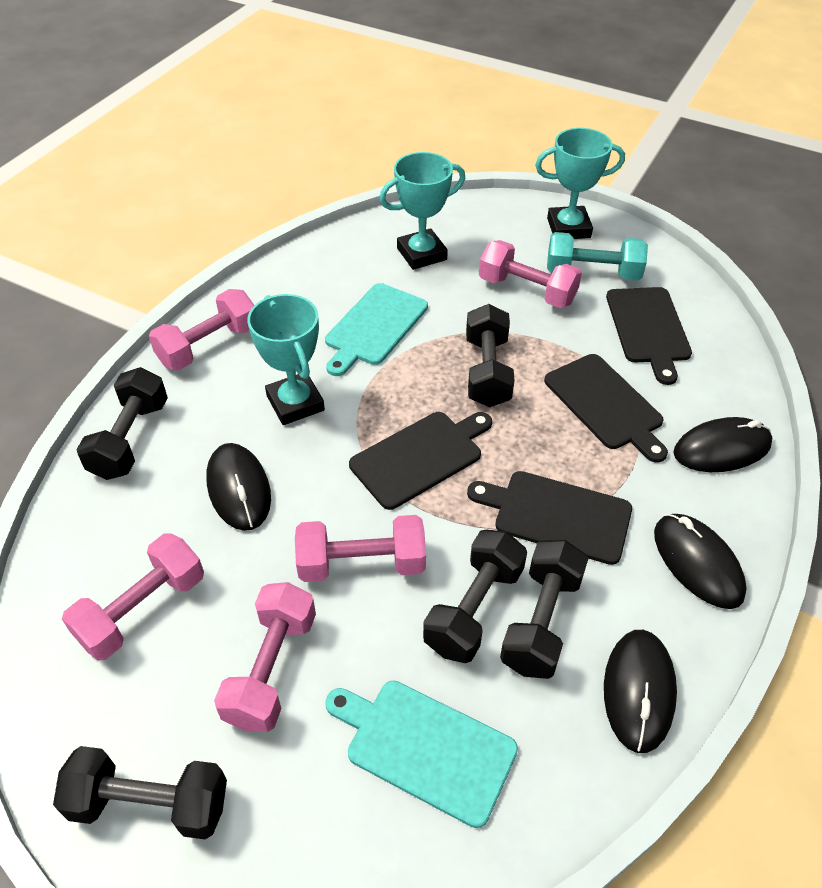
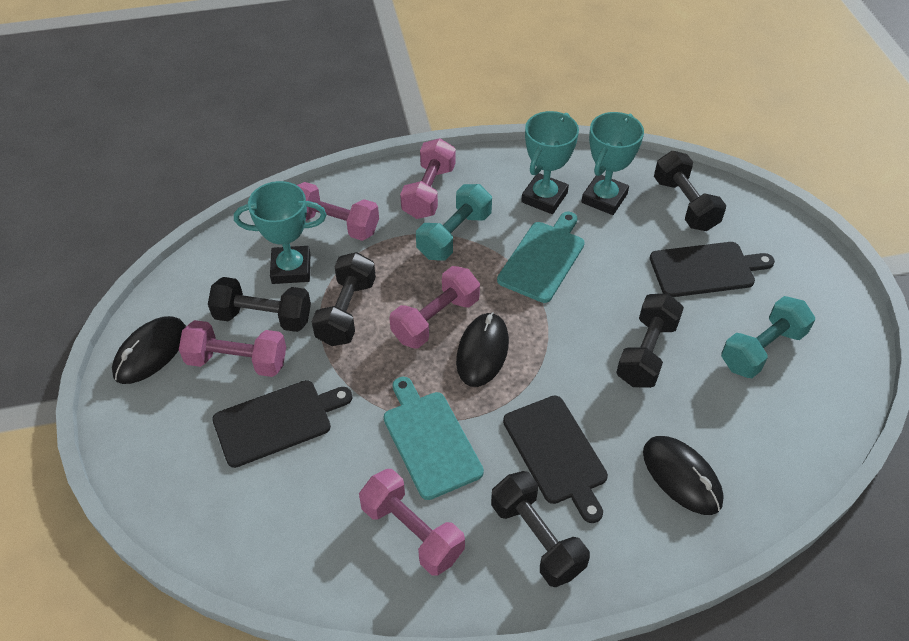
black cutting board: 4 -> 3
black mouse: 4 -> 3
turquoise dumbbell: 1 -> 2

